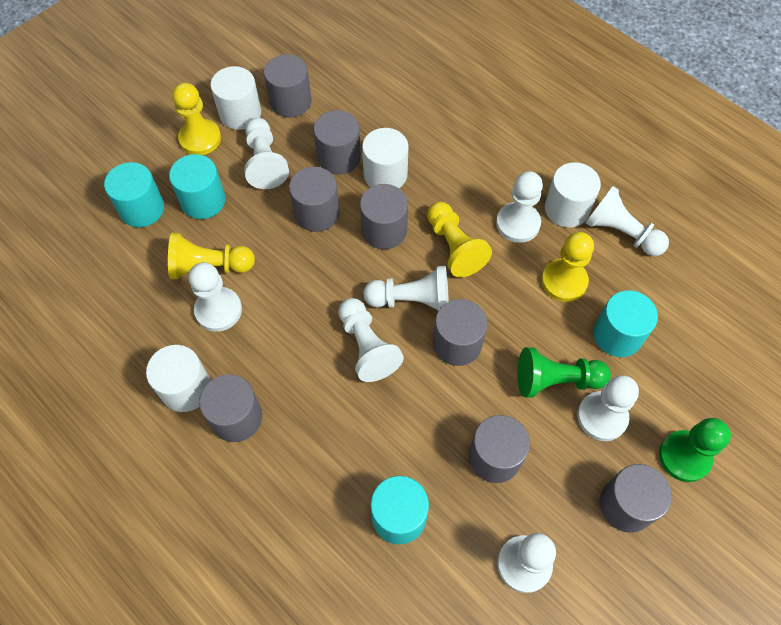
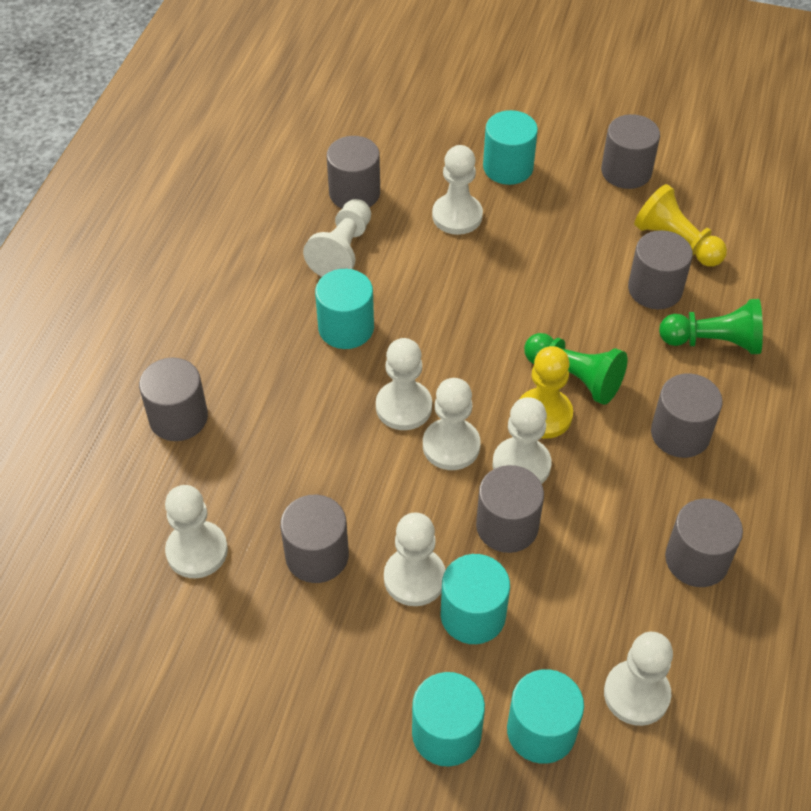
turquoise cylinder: 4 -> 5
white cylinder: 4 -> 0
yellow pawn: 4 -> 2

